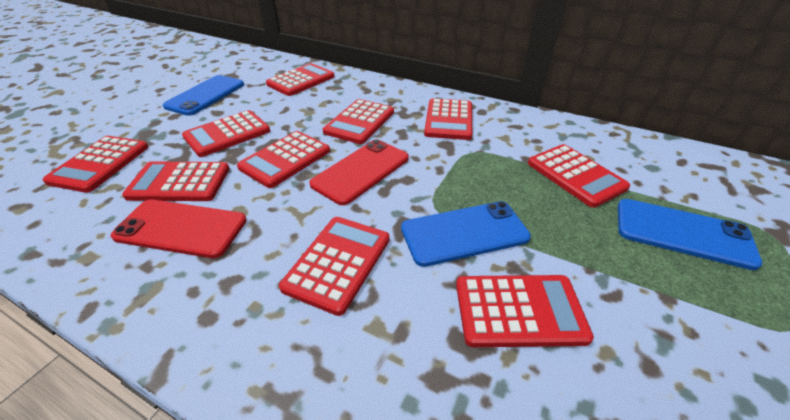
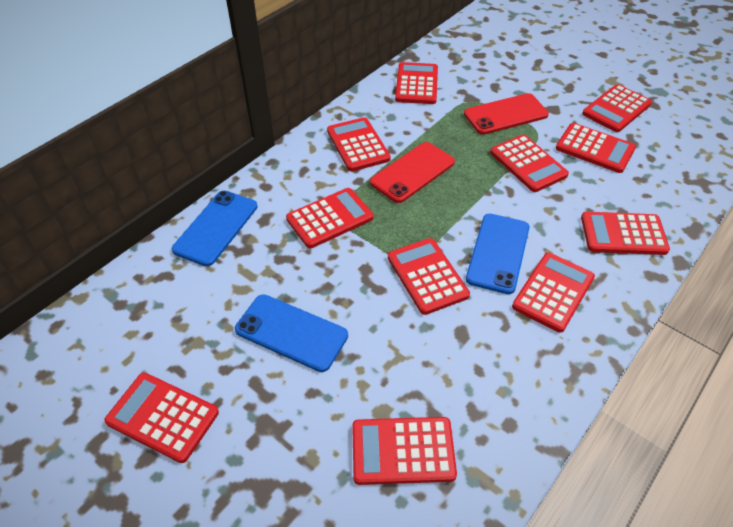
red calculator: 10 -> 11

